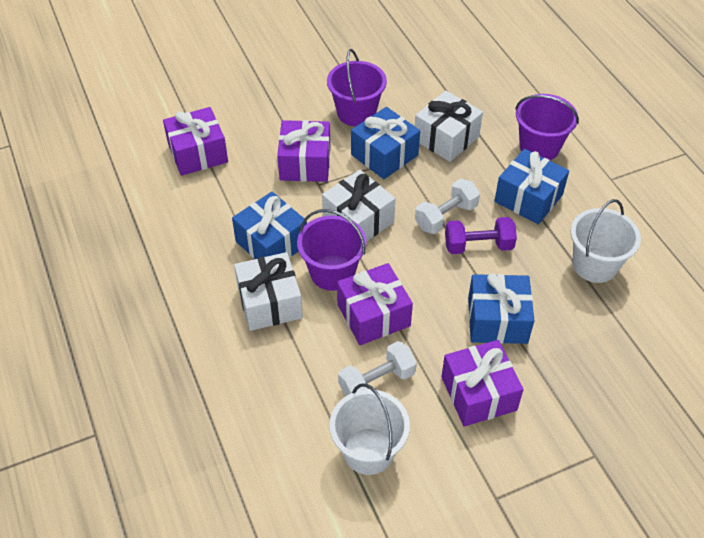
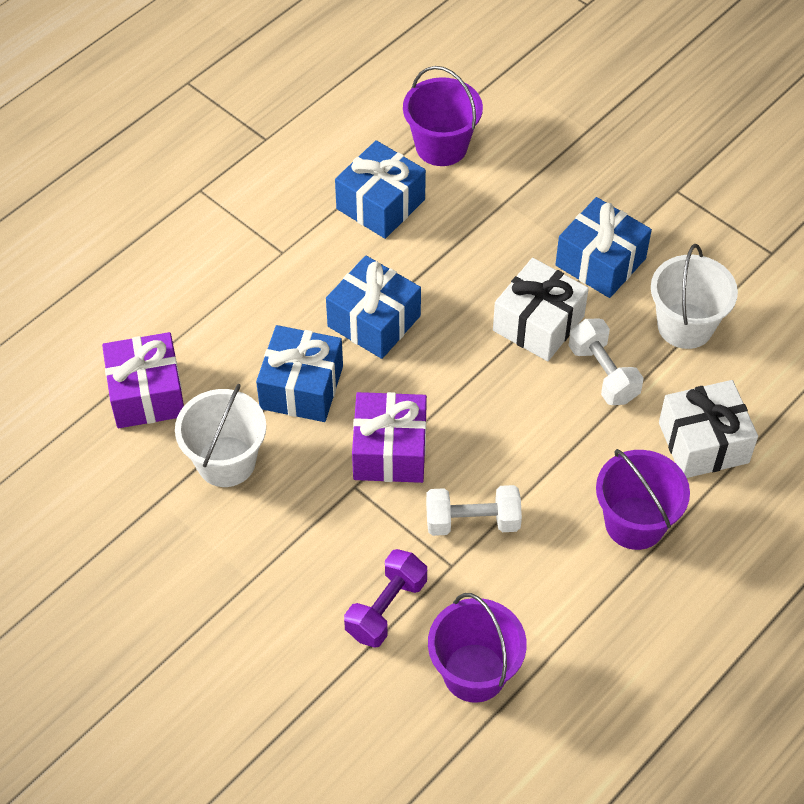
purple gift: 4 -> 2
white gift: 3 -> 2

